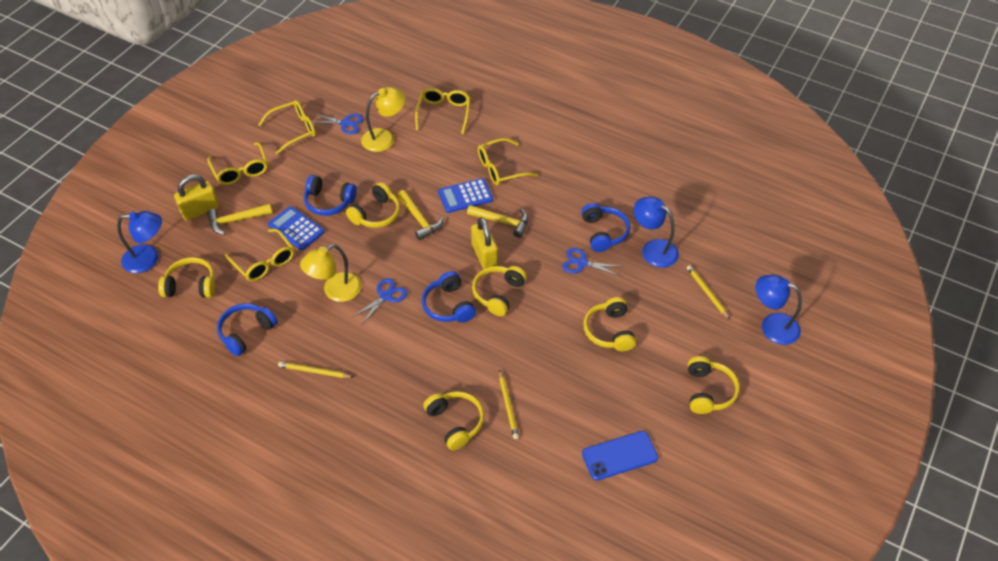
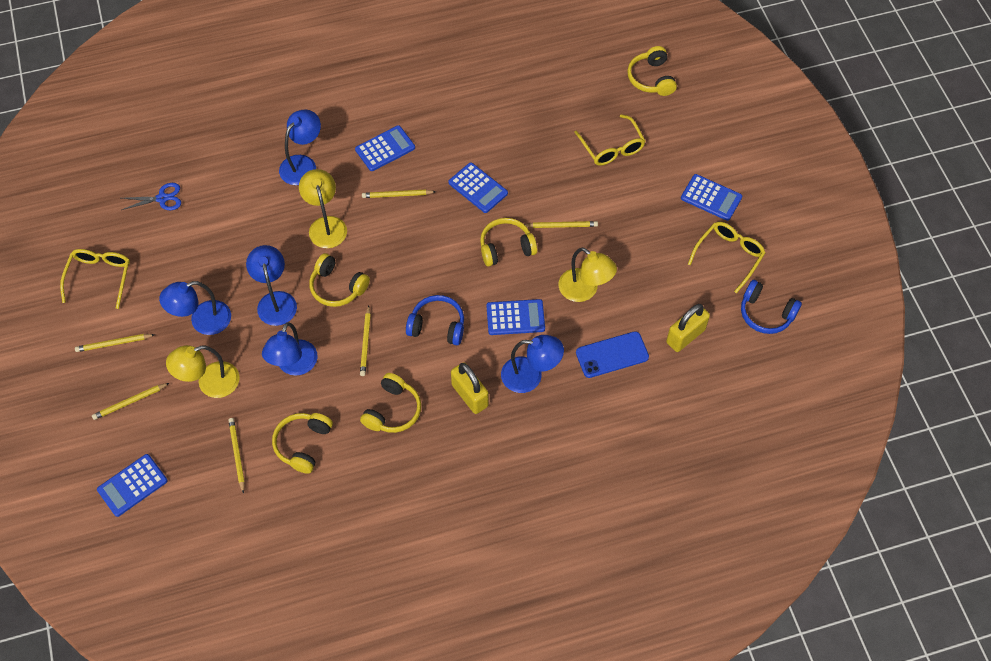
blue calculator: 2 -> 5
blue headphones: 4 -> 2
blue lamp: 3 -> 5
blue scissors: 3 -> 1
yellow glasses: 5 -> 3
yellow hammer: 3 -> 0
yellow headphones: 6 -> 5
yellow lamp: 2 -> 3
yellow pencil: 3 -> 6

